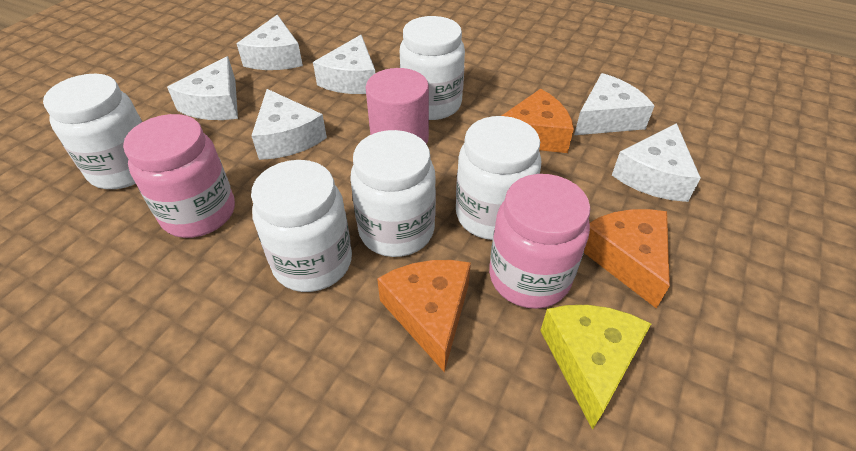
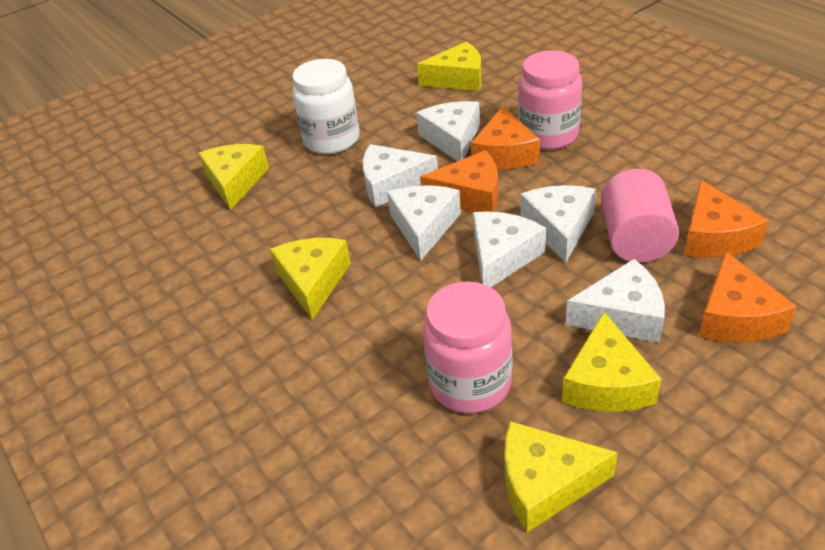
orange cheese: 3 -> 4
white jar: 5 -> 1
yellow cheese: 1 -> 5

